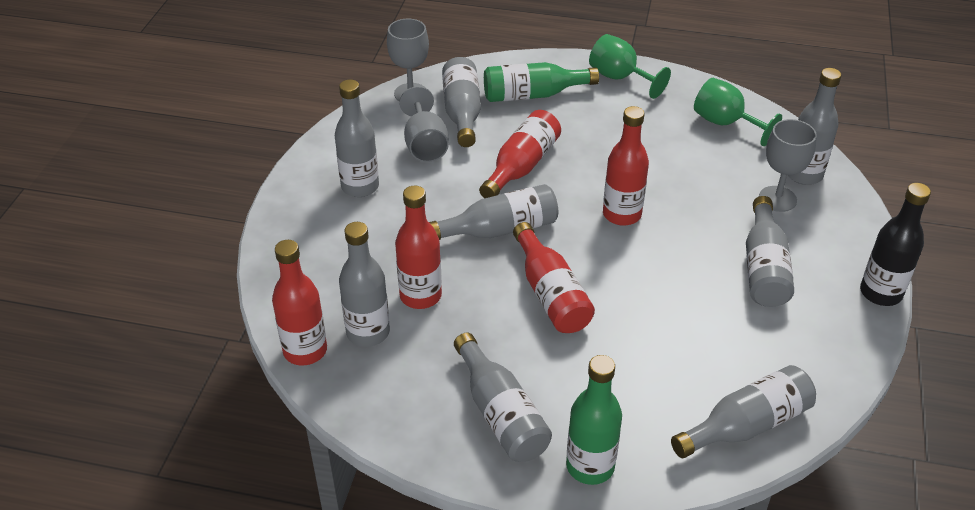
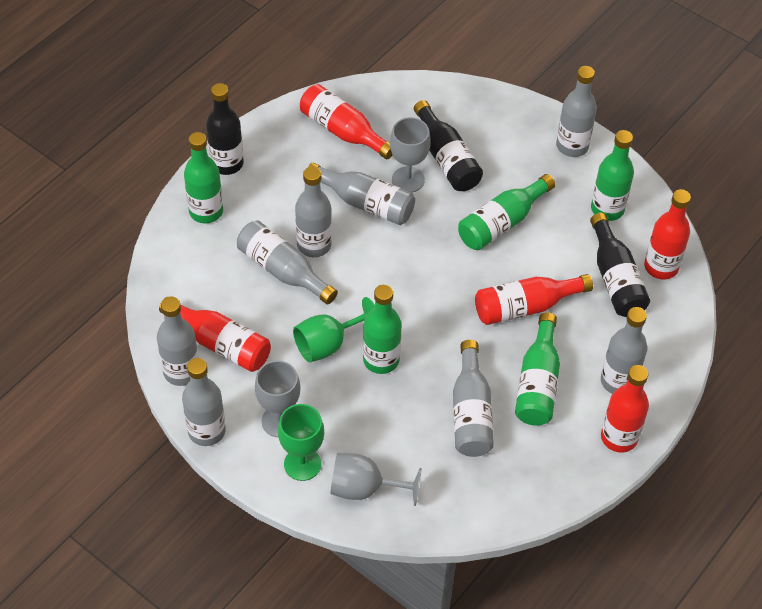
black bottle: 1 -> 3
green bottle: 2 -> 5

